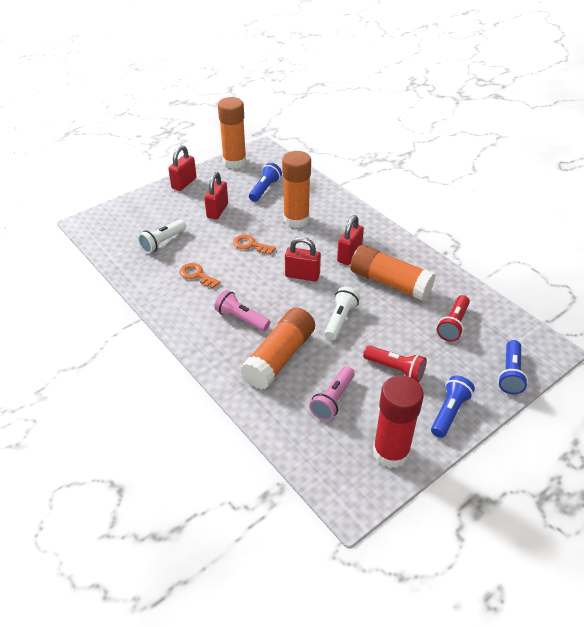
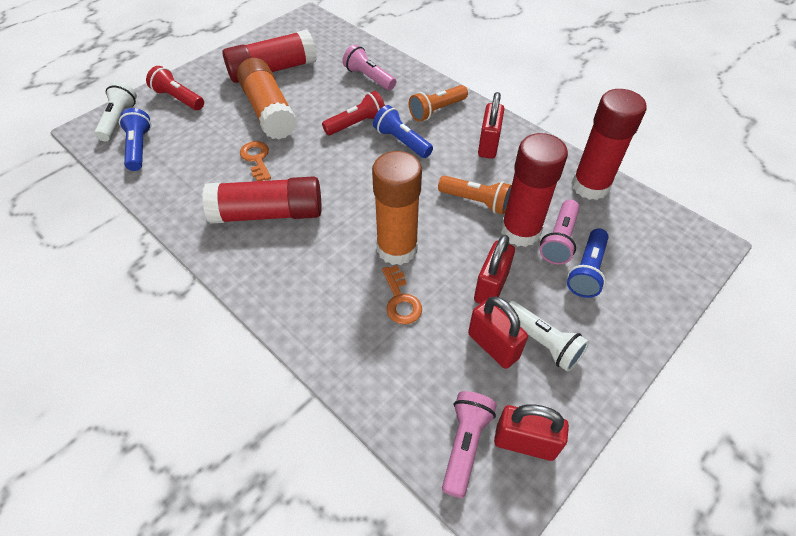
orange flashlight: 0 -> 2
orange glue stick: 4 -> 2
pink flashlight: 2 -> 3
red glue stick: 1 -> 4

